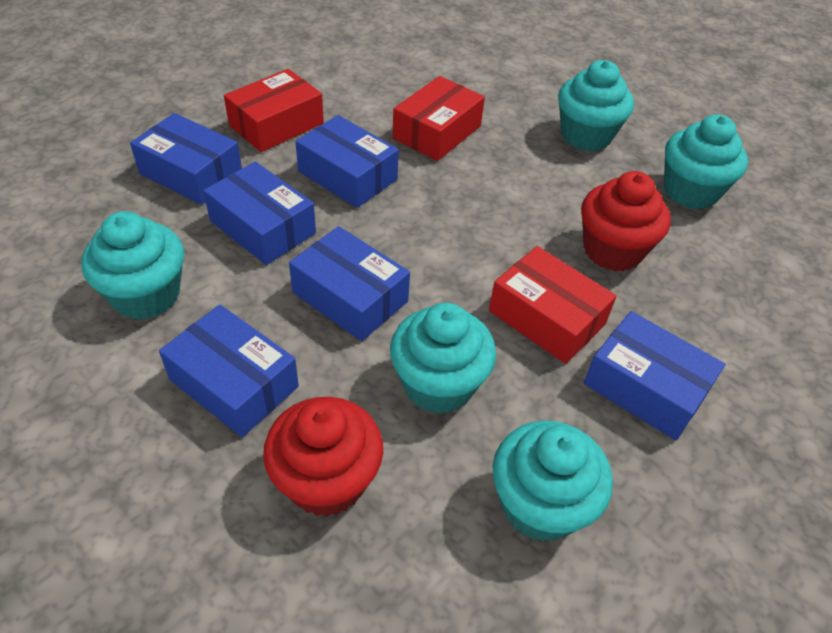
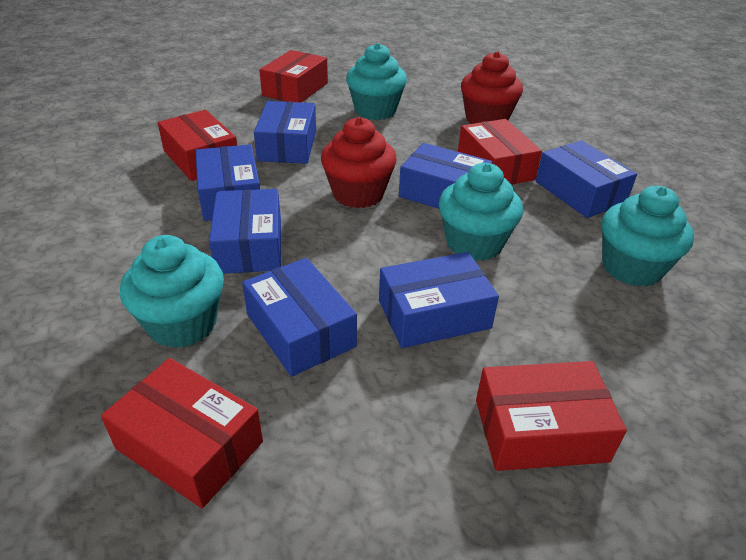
blue box: 6 -> 7
red box: 3 -> 5
turquoise cupcake: 5 -> 4

